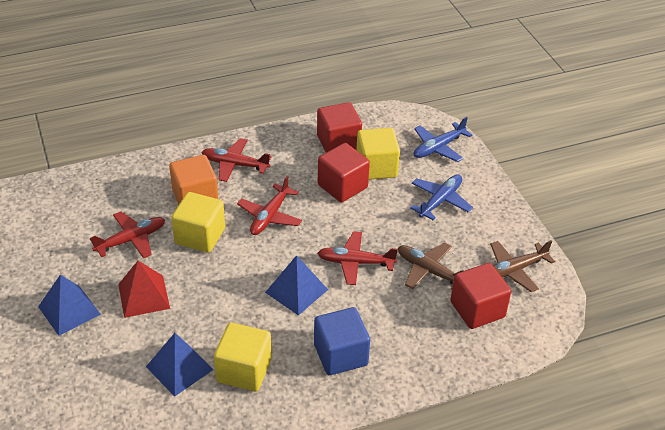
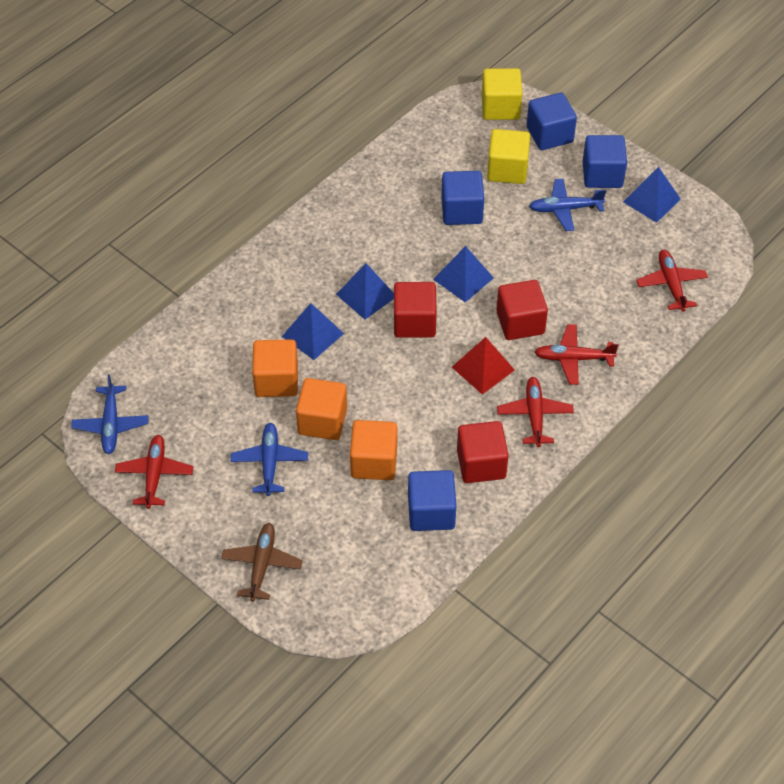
blue cube: 1 -> 4
blue plane: 2 -> 3
blue pyramid: 3 -> 4
brown plane: 2 -> 1
orange cube: 1 -> 3
yellow cube: 3 -> 2

